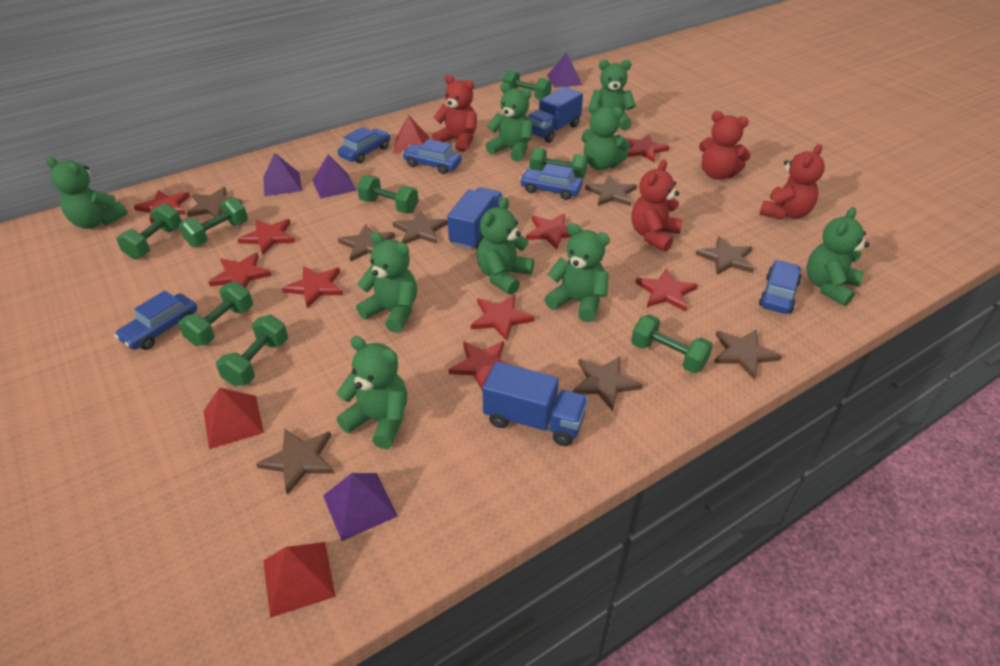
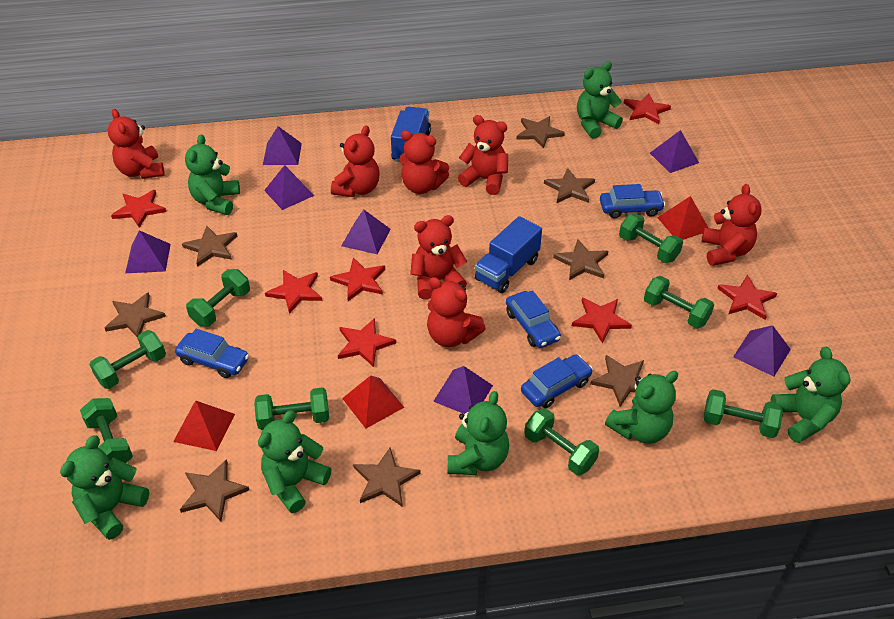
blue car: 5 -> 4
blue truck: 3 -> 2
green teddy bear: 9 -> 7
purple pyramid: 4 -> 7
red star: 9 -> 7
red teddy bear: 4 -> 7

